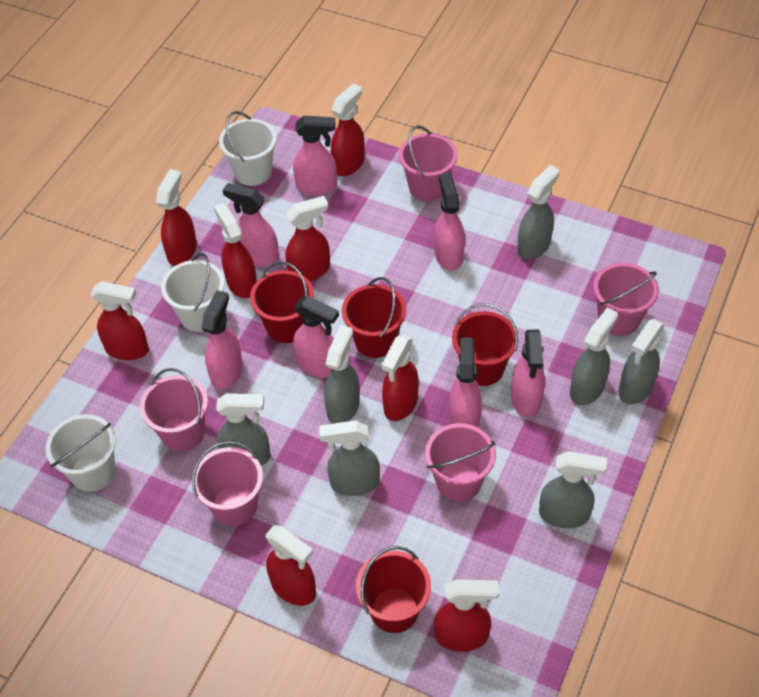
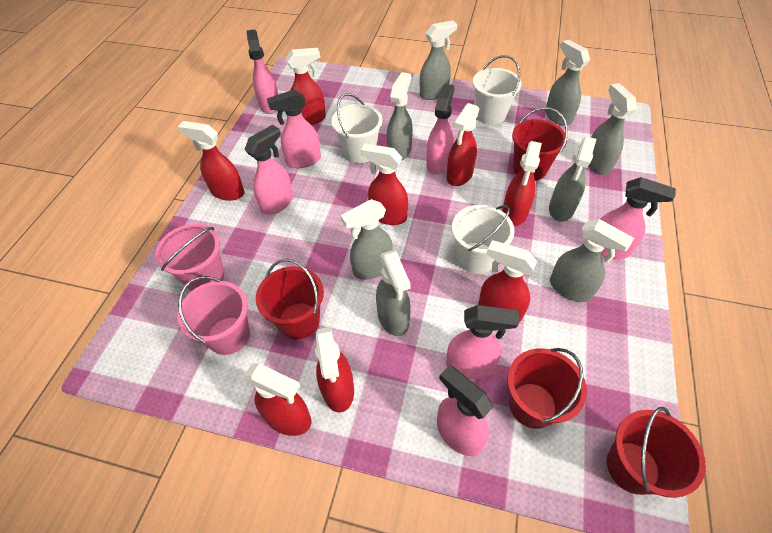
grey spray bottle: 7 -> 8
pink bucket: 5 -> 2

